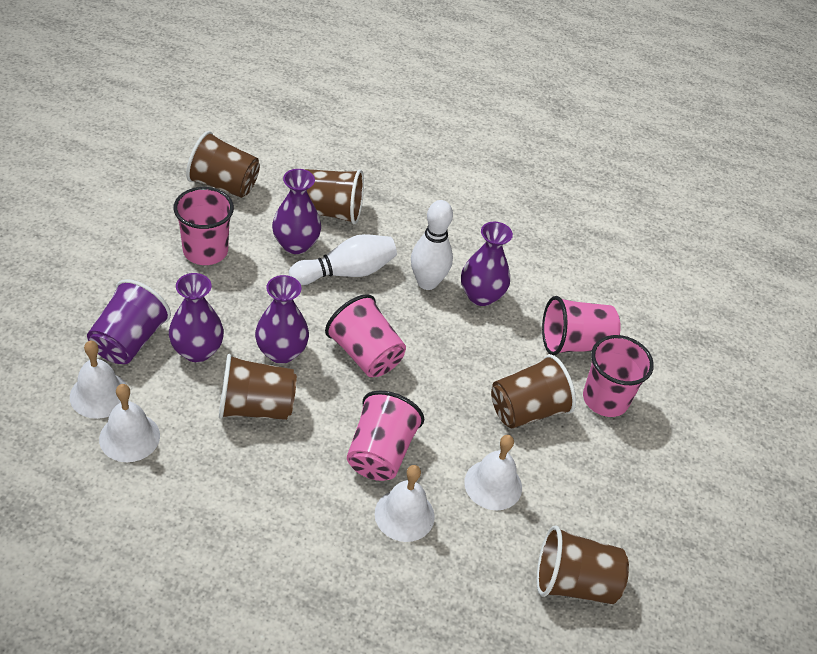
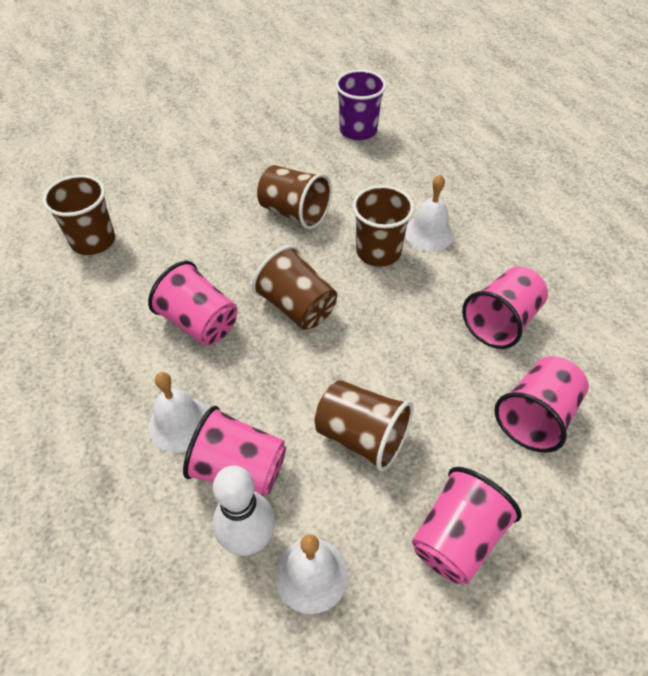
purple vase: 4 -> 0
white bell: 4 -> 3
white bowling pin: 2 -> 1

